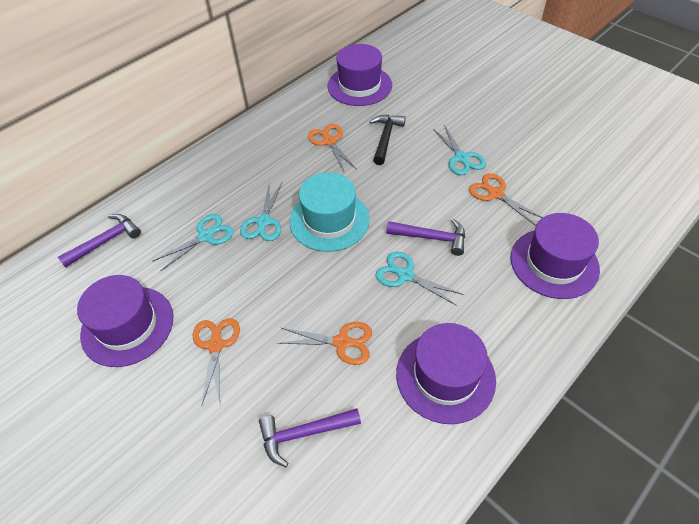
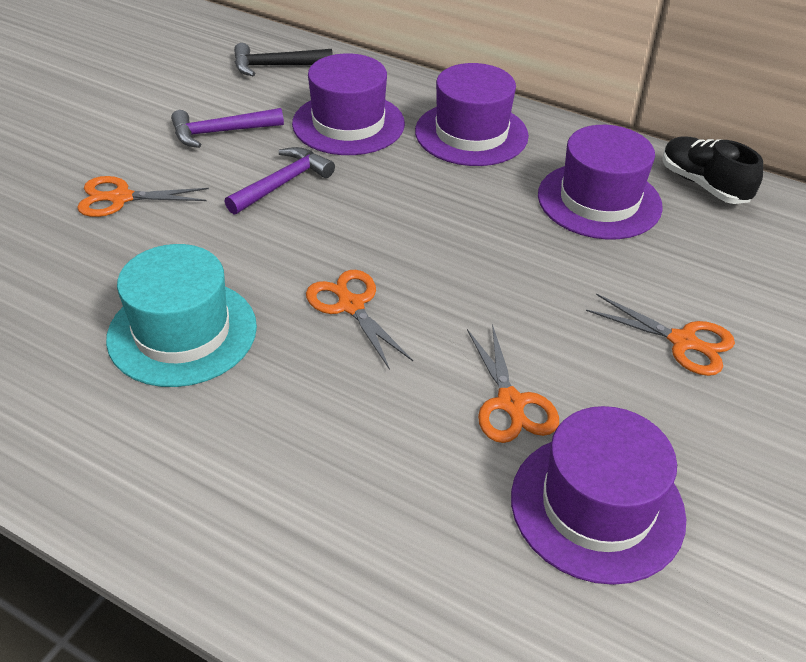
black shoe: 0 -> 1
purple hammer: 3 -> 2
turquoise scissors: 4 -> 0

